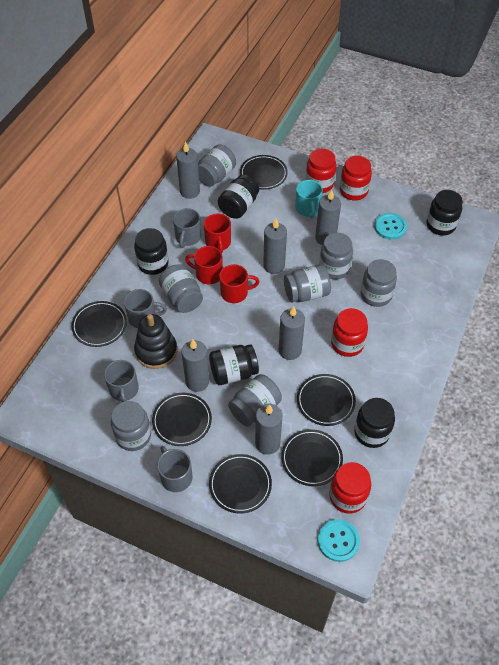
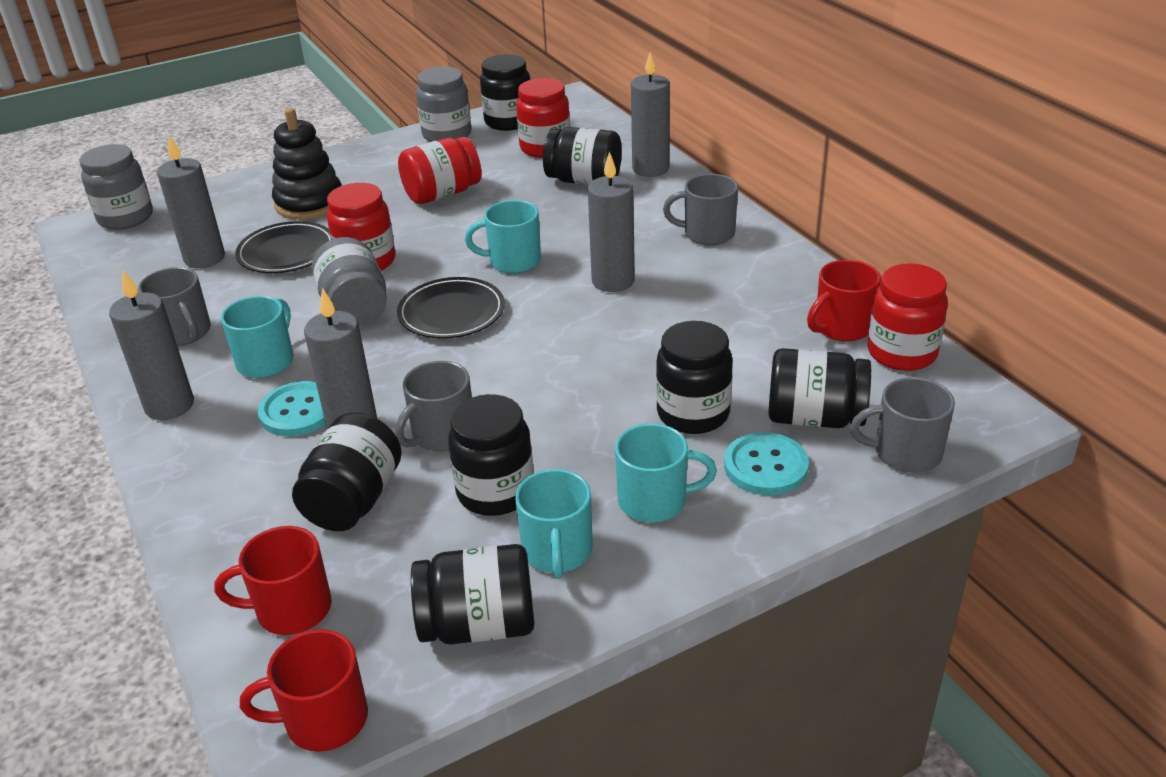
black jar: 5 -> 7
black plate: 6 -> 2
grey candle: 6 -> 5
grey jar: 7 -> 3
turquoise mug: 1 -> 4

